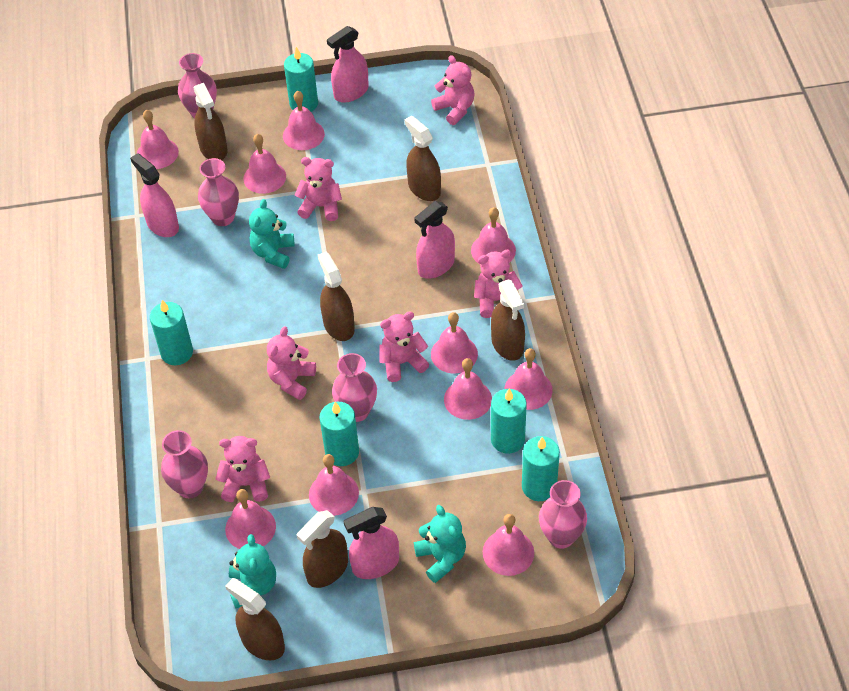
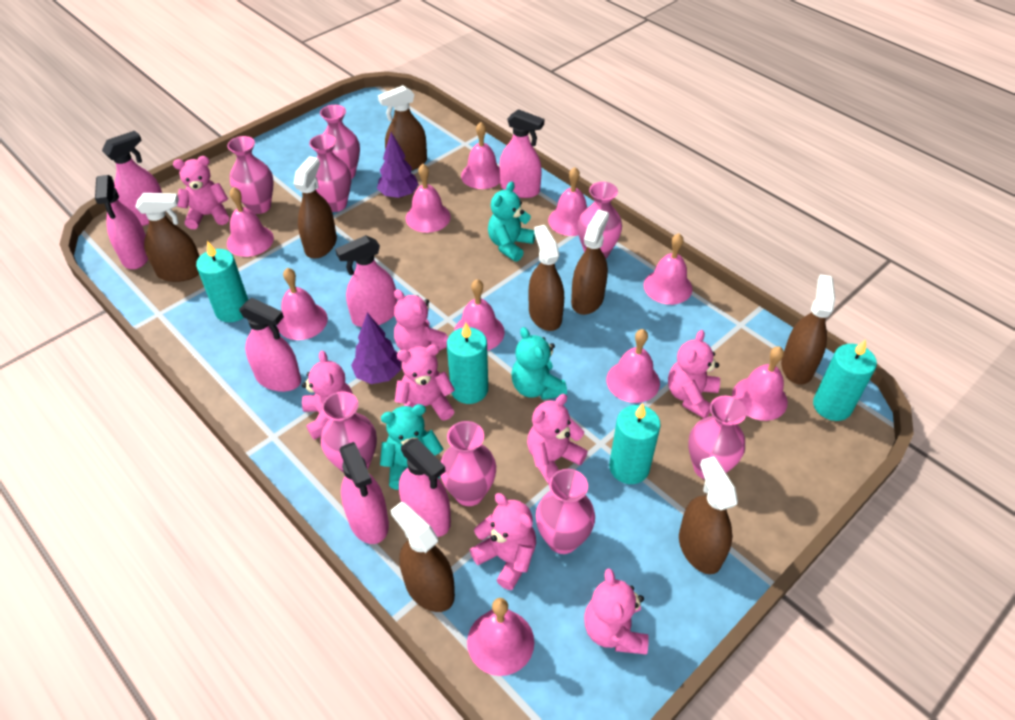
brown spray bottle: 6 -> 8
pink spray bottle: 4 -> 7
pink teddy bear: 6 -> 8
pink vase: 5 -> 8
purple tree: 0 -> 2
turquoise candle: 5 -> 4

